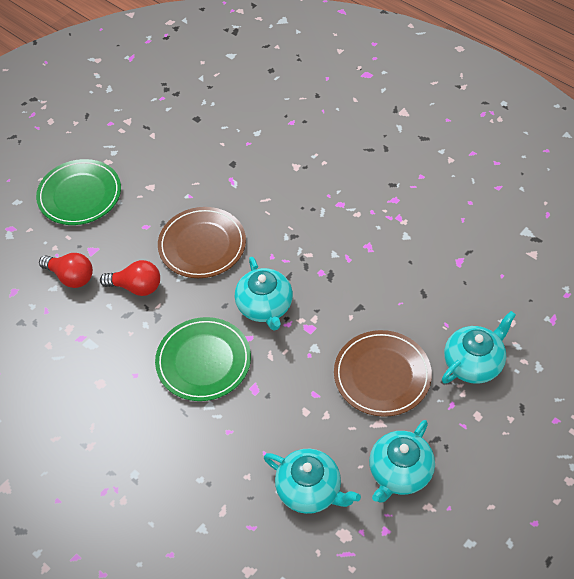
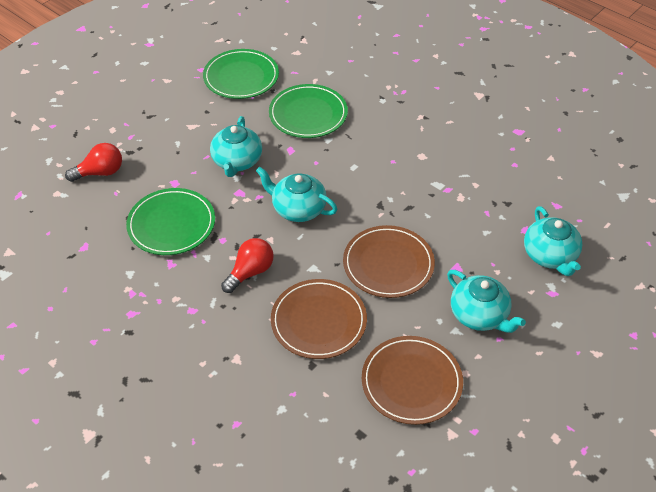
brown plate: 2 -> 3
green plate: 2 -> 3

